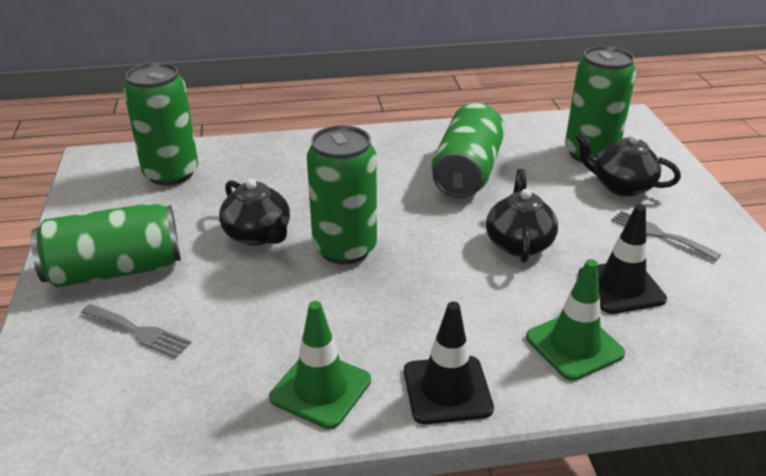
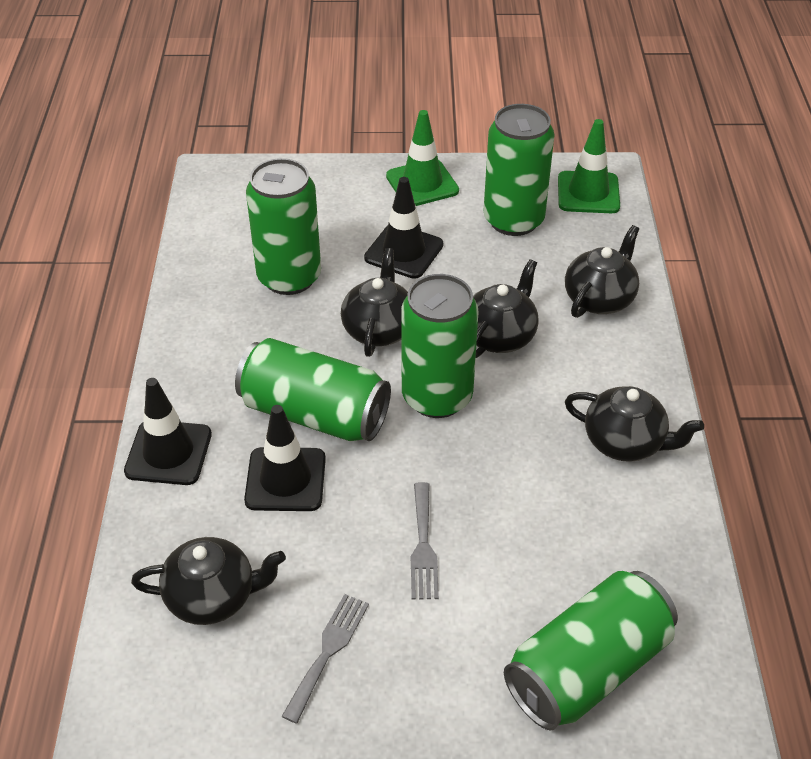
black teapot: 3 -> 5
black traffic cone: 2 -> 3

